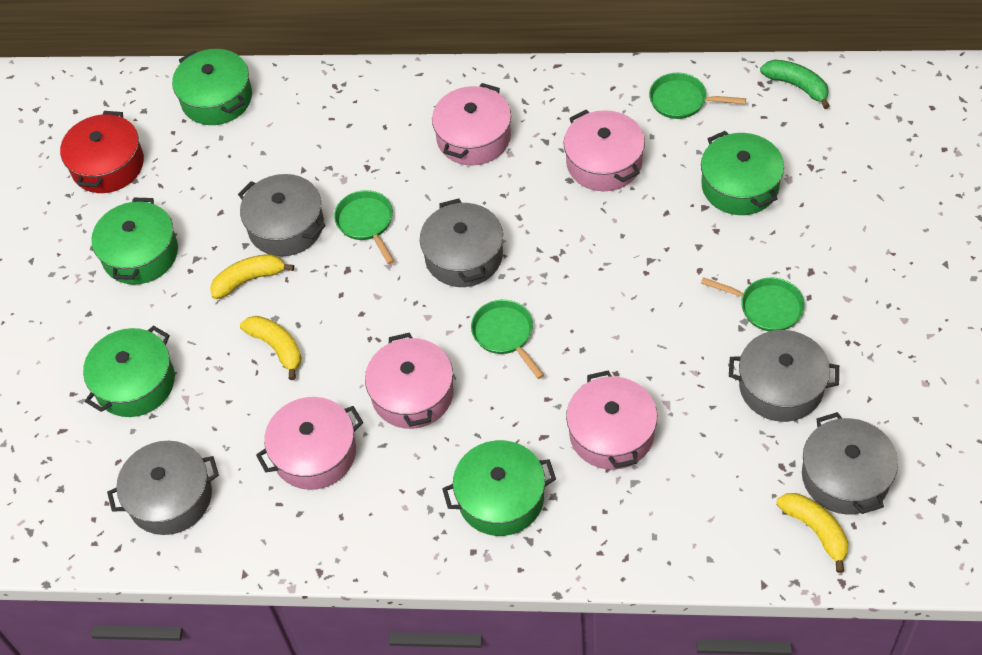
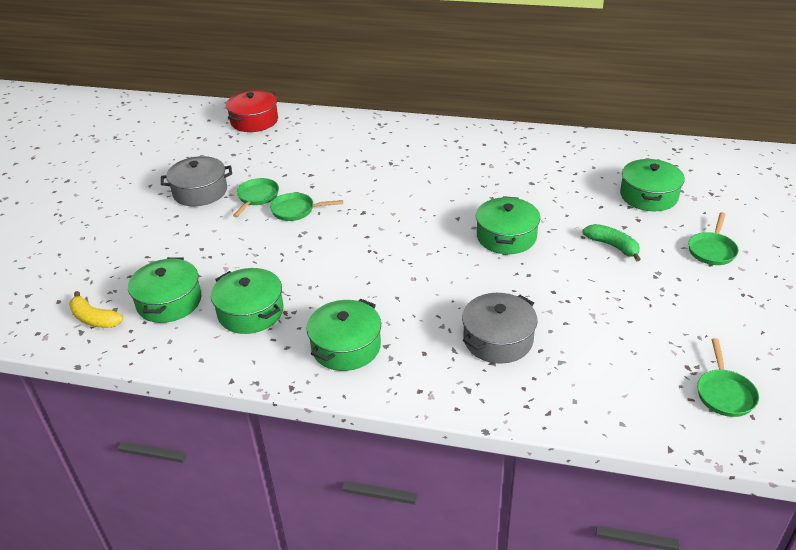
grey pot: 5 -> 2
pink pot: 5 -> 0
yellow banana: 3 -> 1

